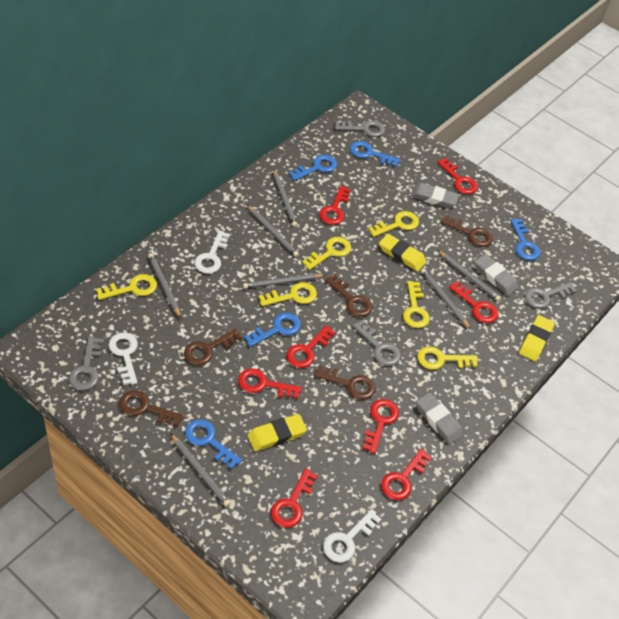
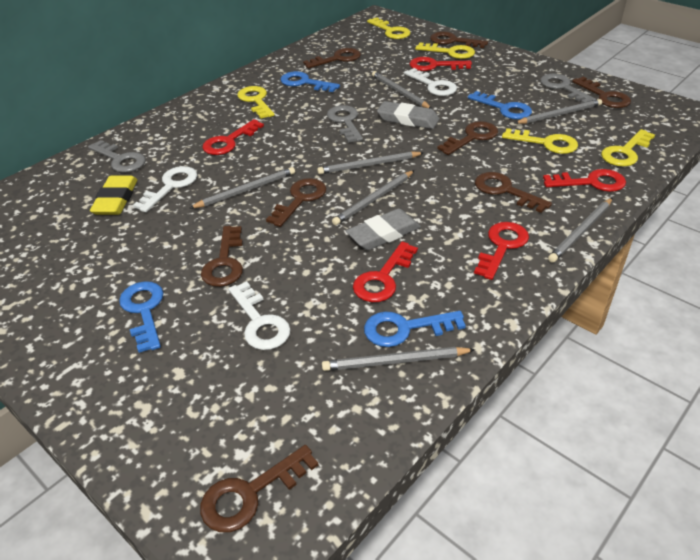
blue key: 5 -> 4
brown key: 5 -> 8
grey eraser: 3 -> 2
grey key: 4 -> 3
red key: 8 -> 5
yellow eraser: 3 -> 1
yellow key: 6 -> 5

